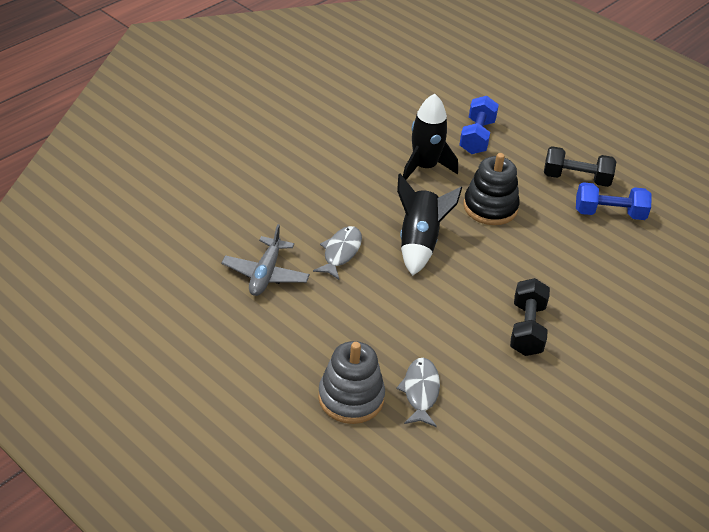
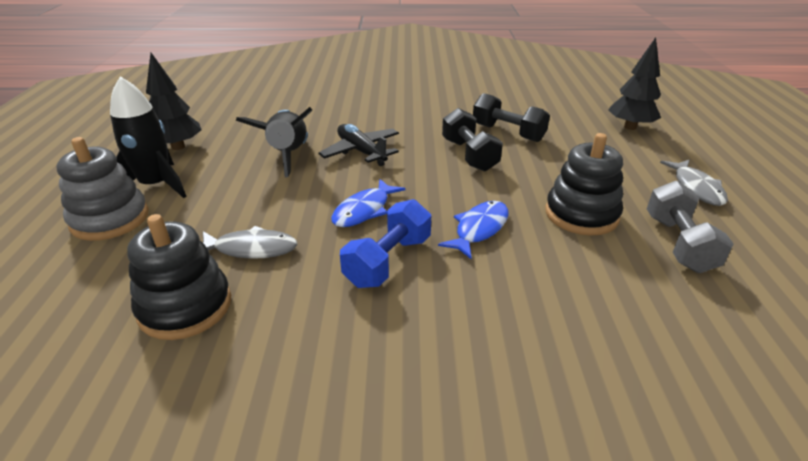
black plane: 0 -> 1
black stacking toy: 1 -> 2
black tree: 0 -> 2
blue dumbbell: 2 -> 1
blue fish: 0 -> 2
grey dumbbell: 0 -> 1
grey plane: 1 -> 0

